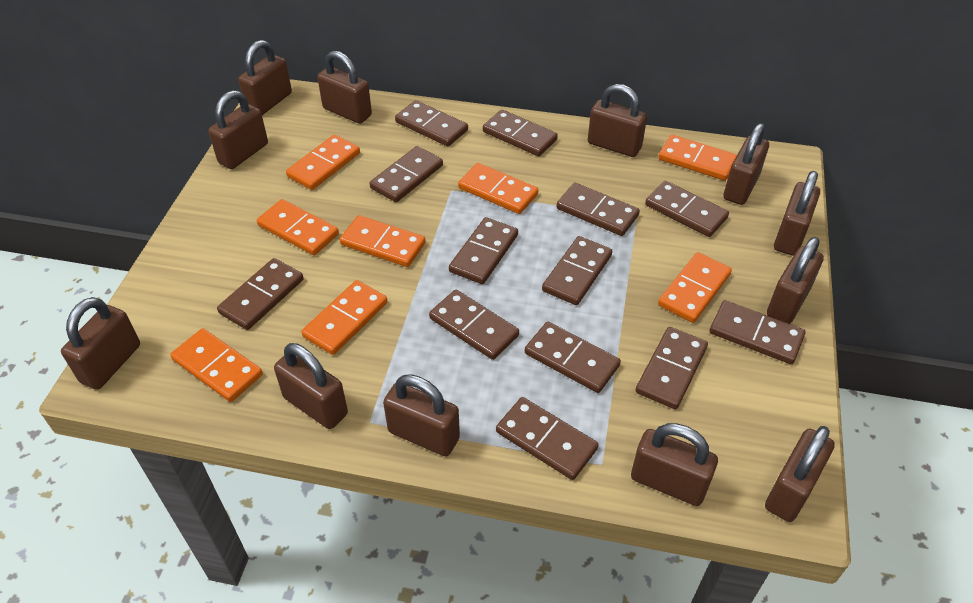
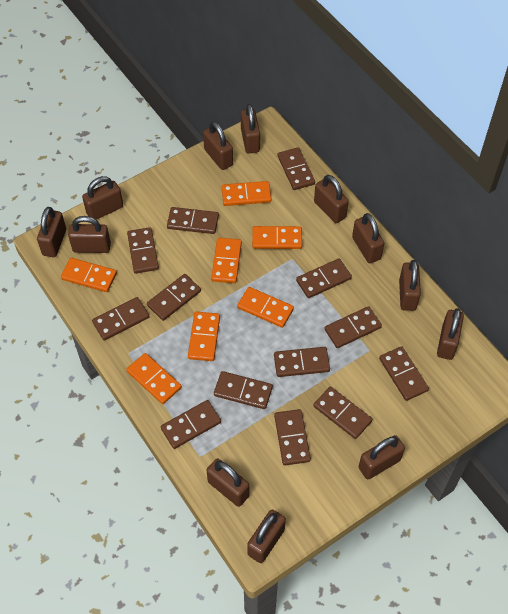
orange domino: 8 -> 7

